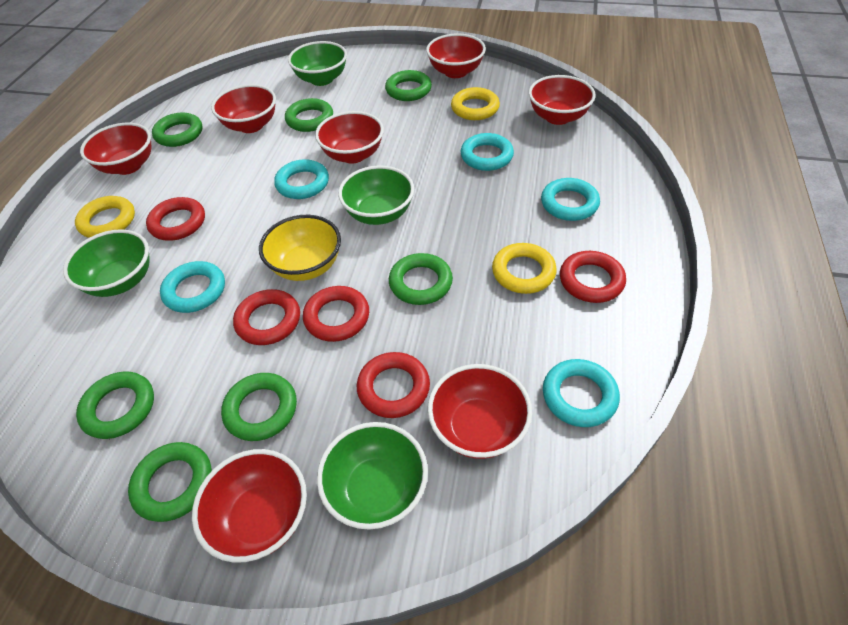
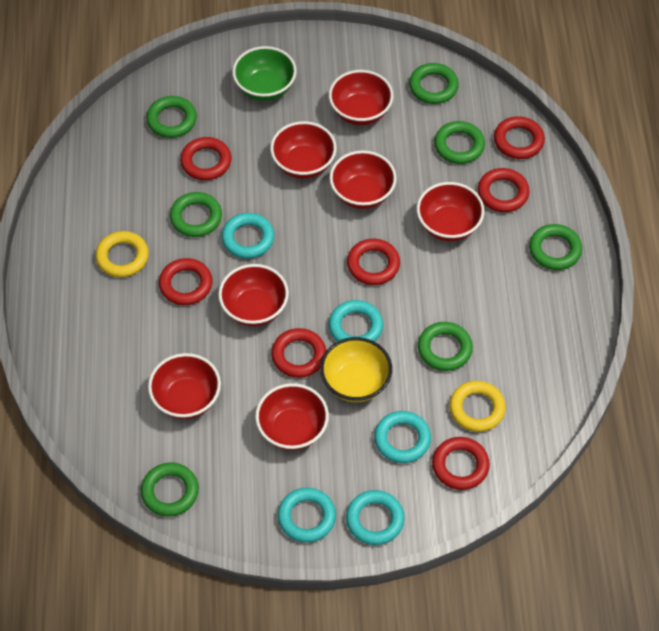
green bowl: 4 -> 1
red ring: 5 -> 7
yellow ring: 3 -> 2

